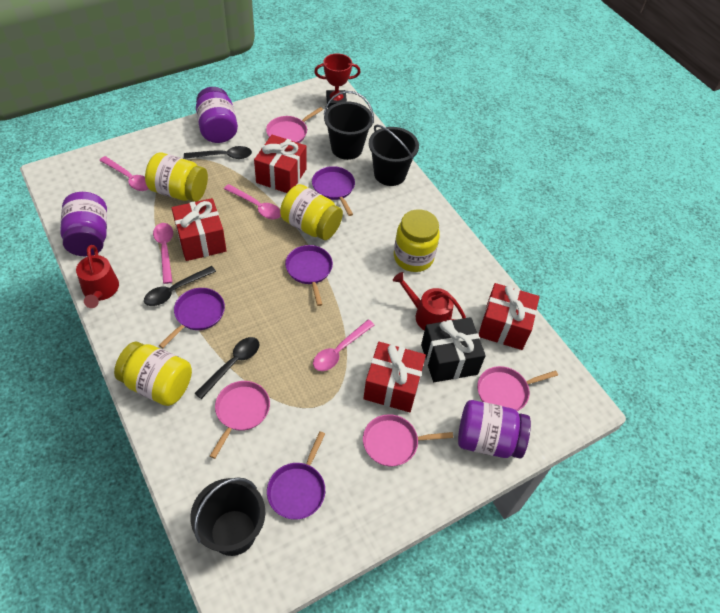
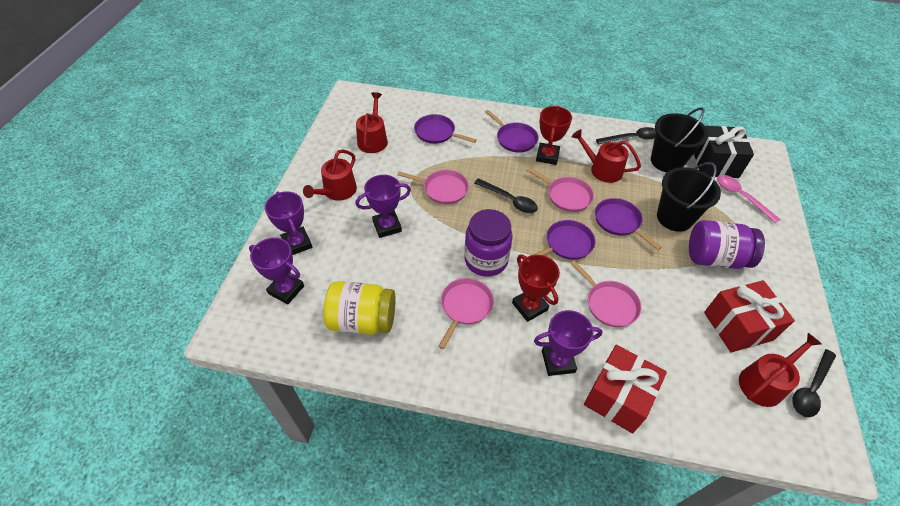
black bucket: 3 -> 2
pink spoon: 4 -> 1
purple jar: 3 -> 2
purple trophy: 0 -> 4
red gift: 4 -> 2
red trophy: 1 -> 2
red watering can: 2 -> 4
yellow jar: 4 -> 1

